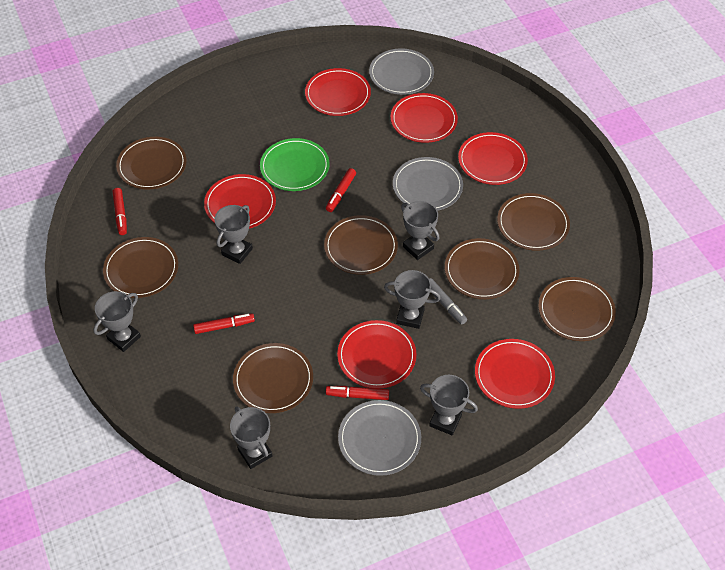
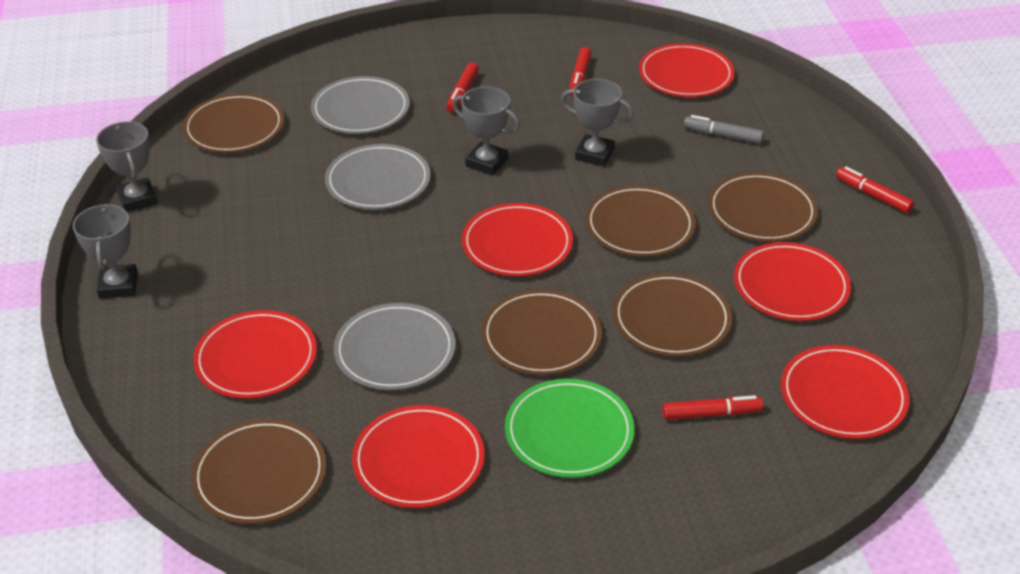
brown plate: 7 -> 6
grey trophy: 6 -> 4

